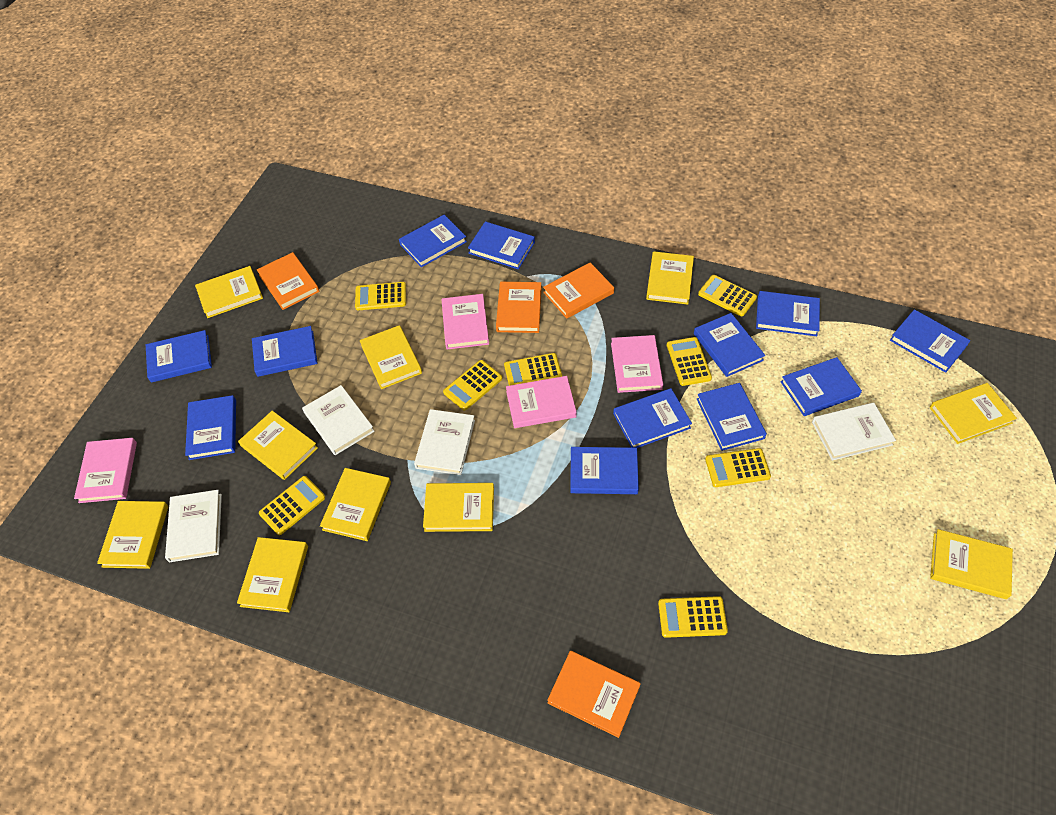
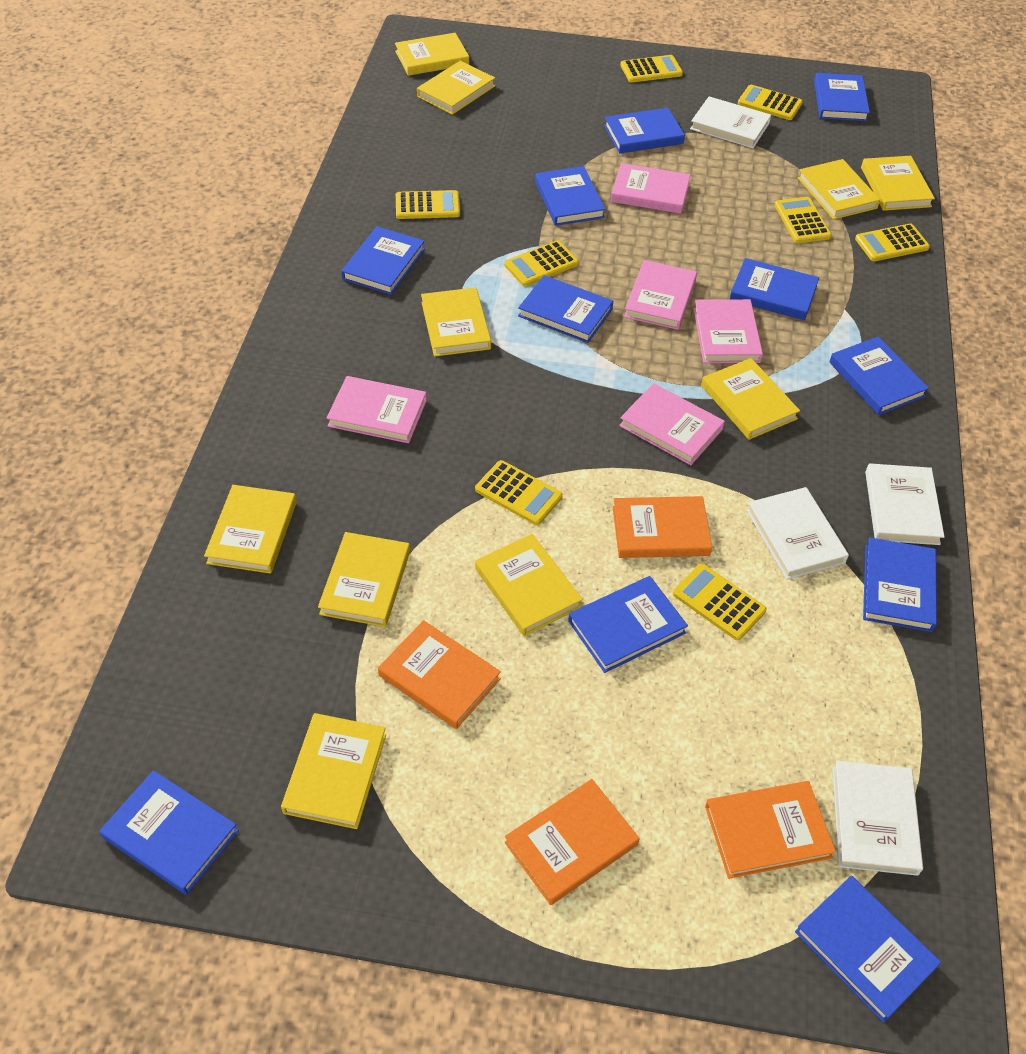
blue book: 12 -> 11
pink book: 4 -> 5

